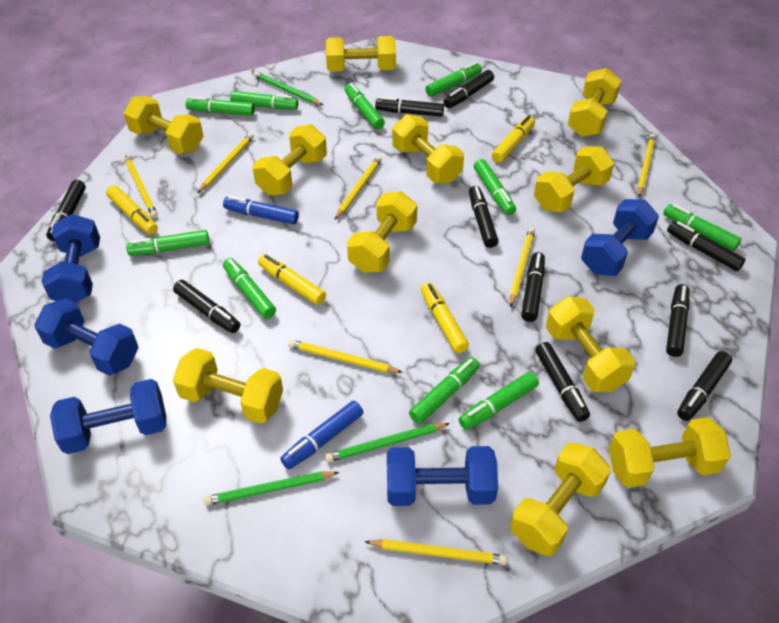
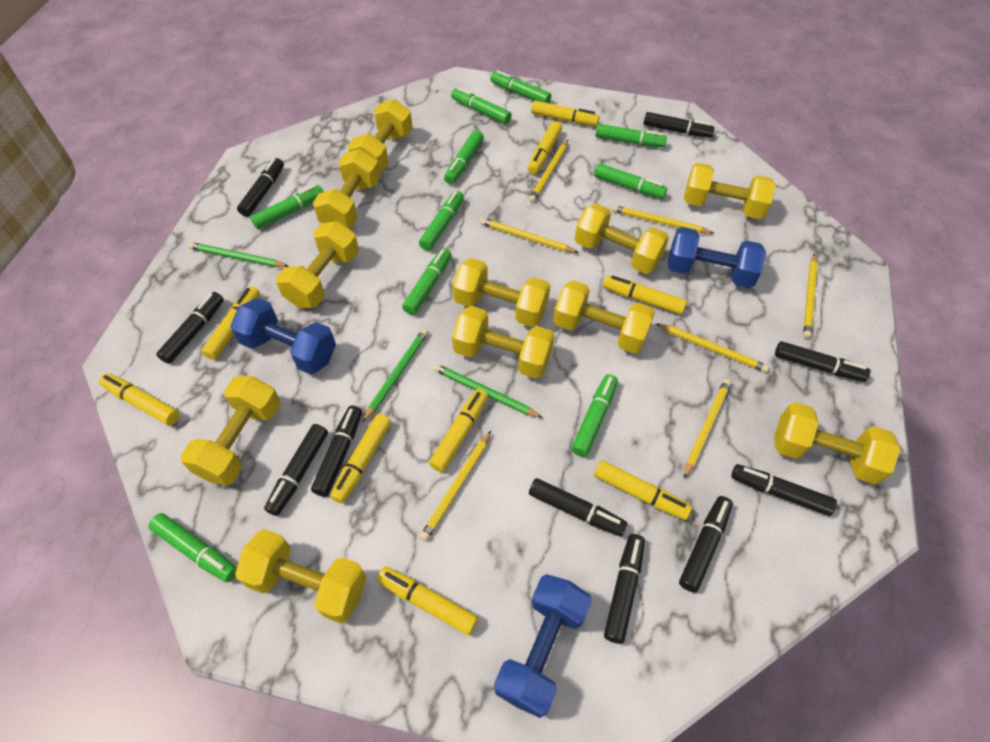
blue dumbbell: 5 -> 3
blue marker: 2 -> 0
yellow marker: 4 -> 9

